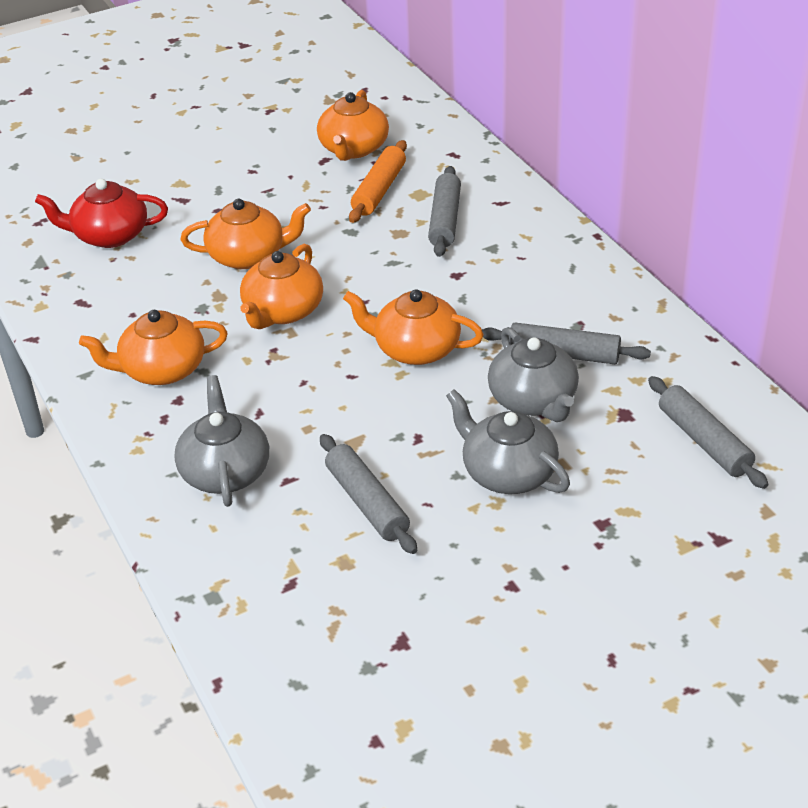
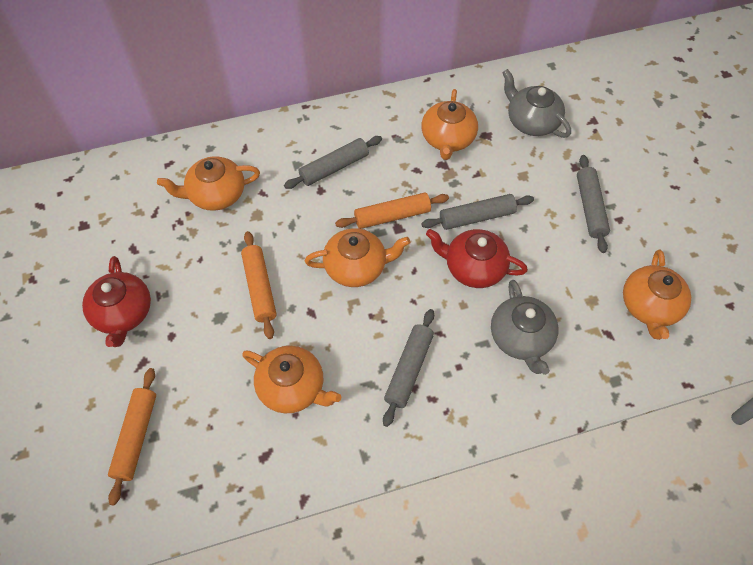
grey teapot: 3 -> 2
orange rolling pin: 1 -> 3
red teapot: 1 -> 2

